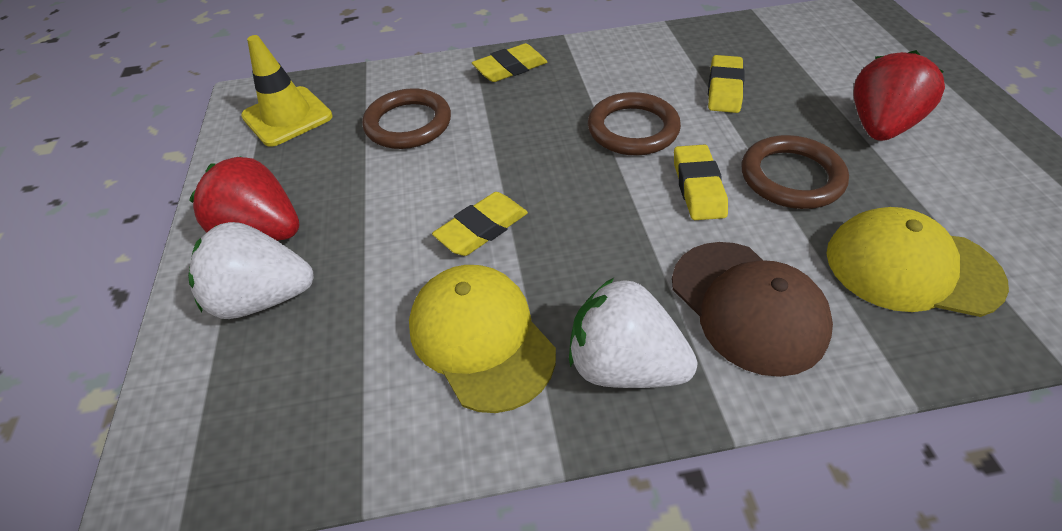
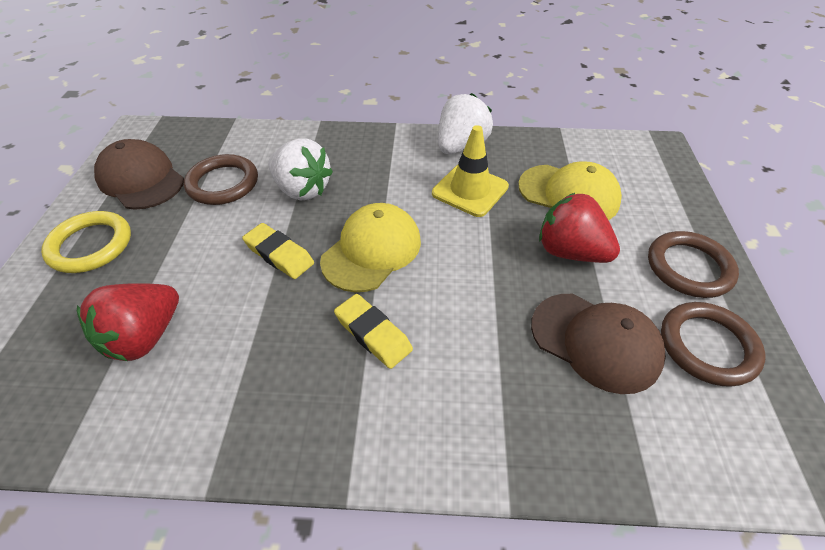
brown cap: 1 -> 2
yellow eraser: 4 -> 2
yellow ring: 0 -> 1

